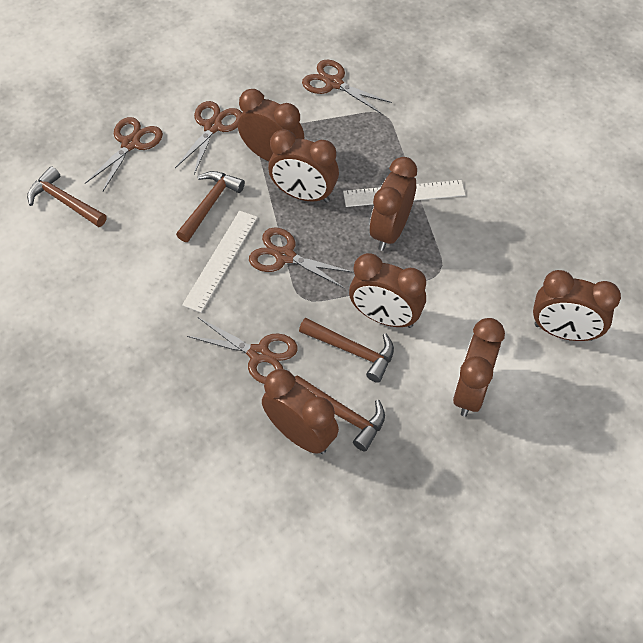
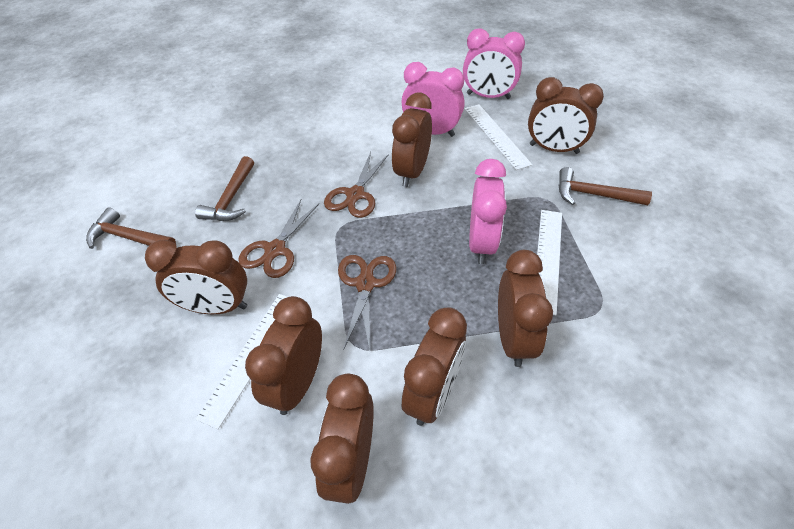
brown hammer: 4 -> 3
brown scissors: 5 -> 3
pink clock: 0 -> 3
white ruler: 2 -> 3

